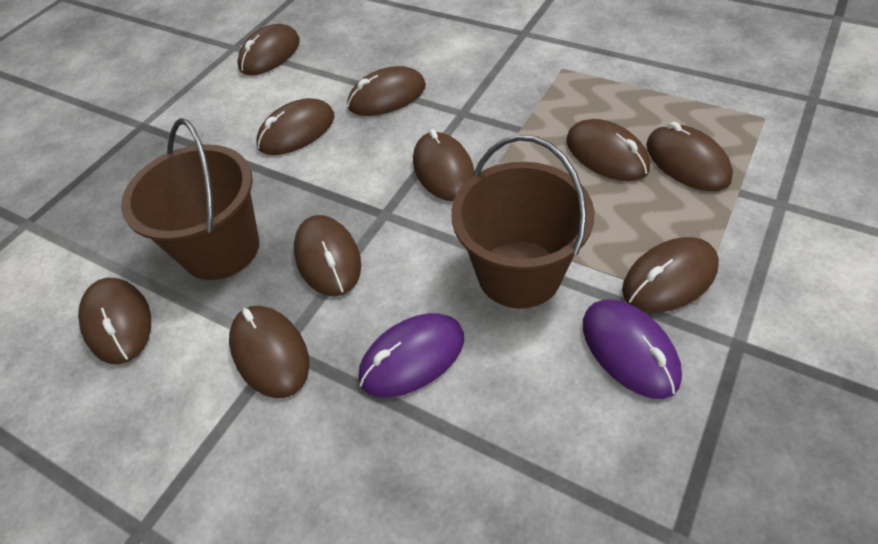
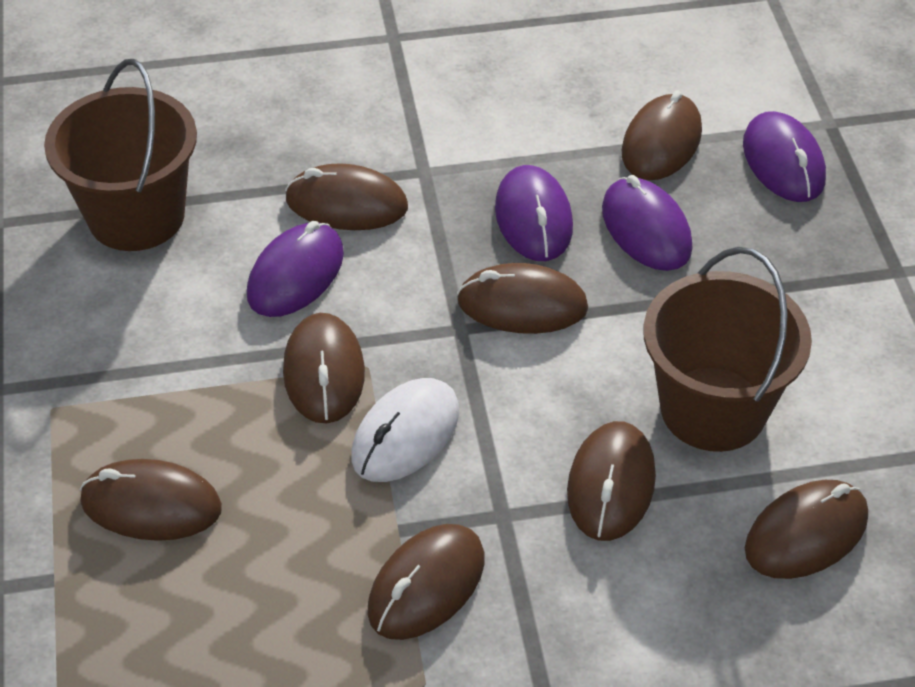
brown mouse: 10 -> 8
purple mouse: 2 -> 4
white mouse: 0 -> 1

